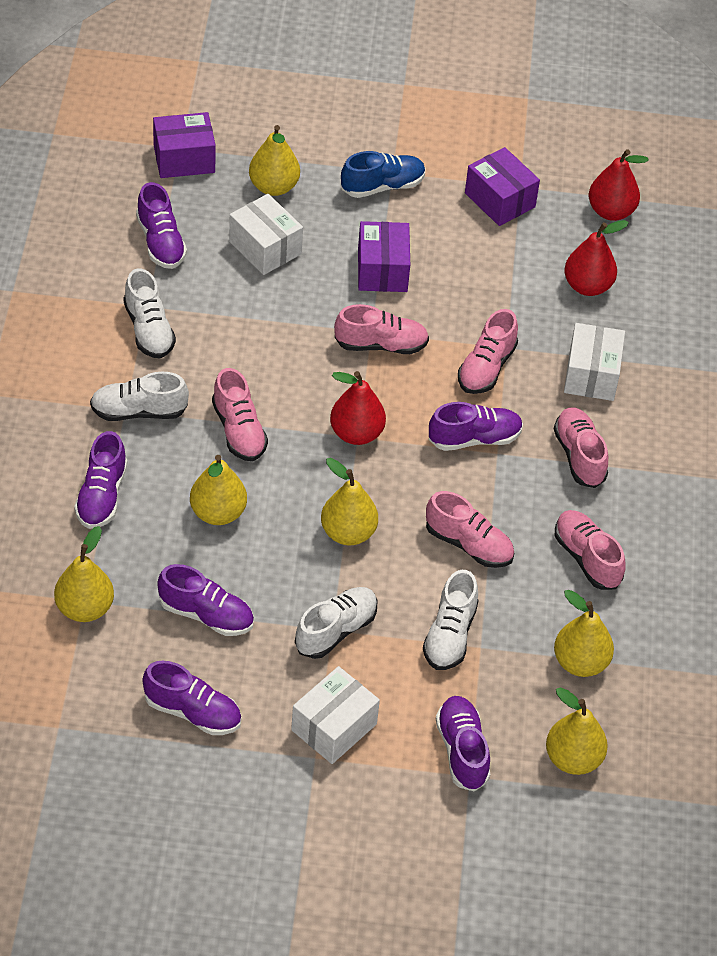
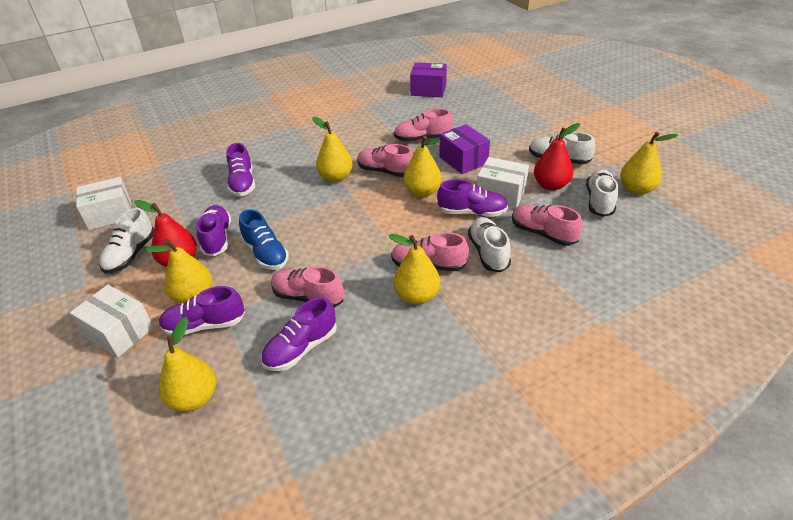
pink shoe: 6 -> 5
purple box: 3 -> 2
purple shoe: 6 -> 5
red pear: 3 -> 2

